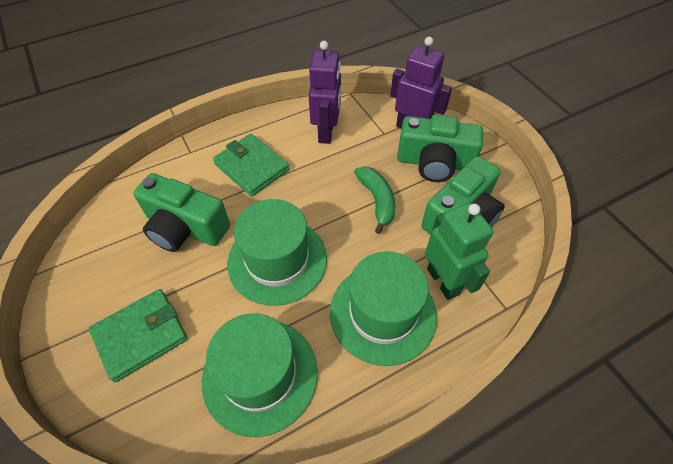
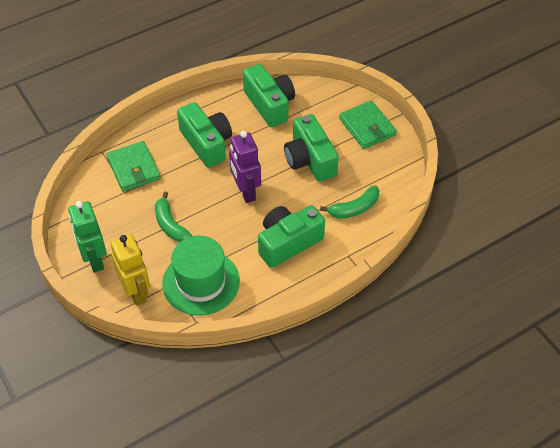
green banana: 1 -> 2
green camera: 3 -> 4
green hat: 3 -> 1
purple robot: 2 -> 1
yellow robot: 0 -> 1

